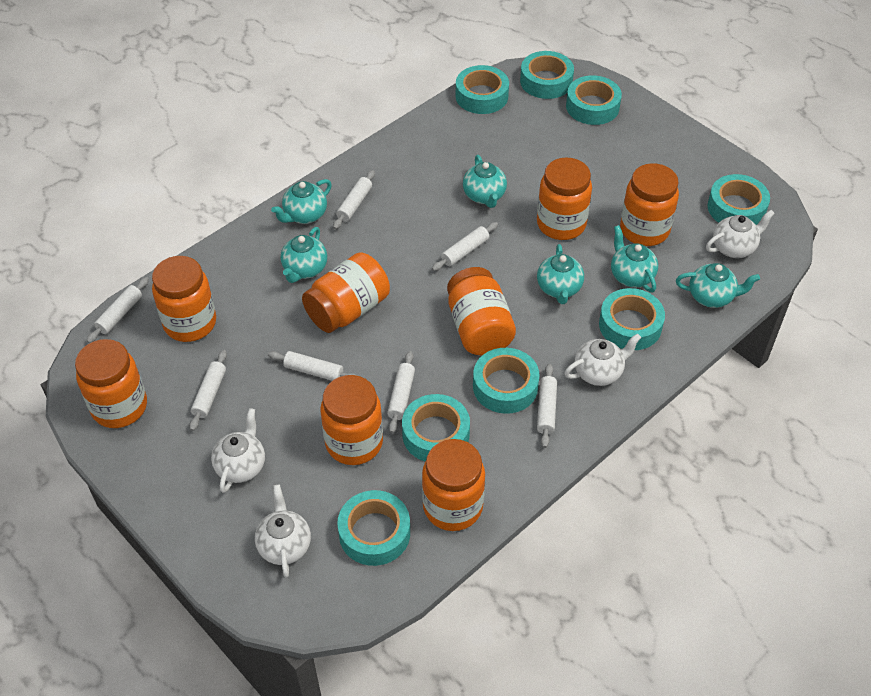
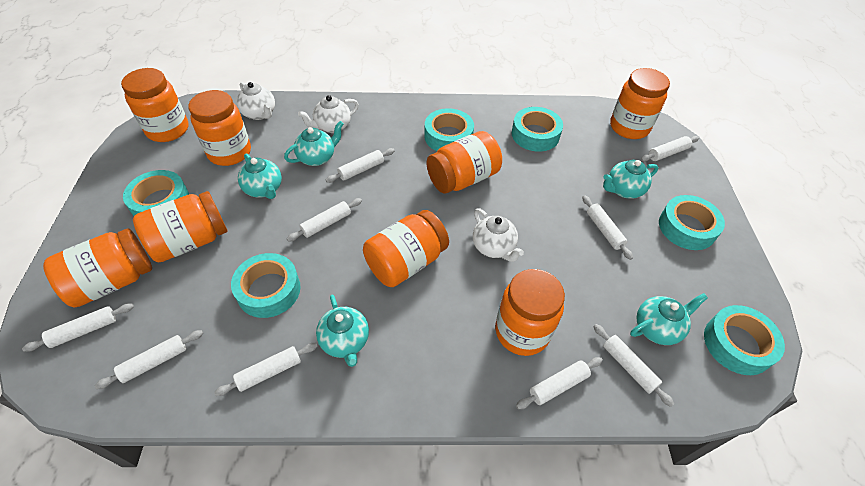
turquoise tape: 8 -> 6
turquoise teapot: 6 -> 5
white rolling pin: 7 -> 9
white teapot: 4 -> 3

